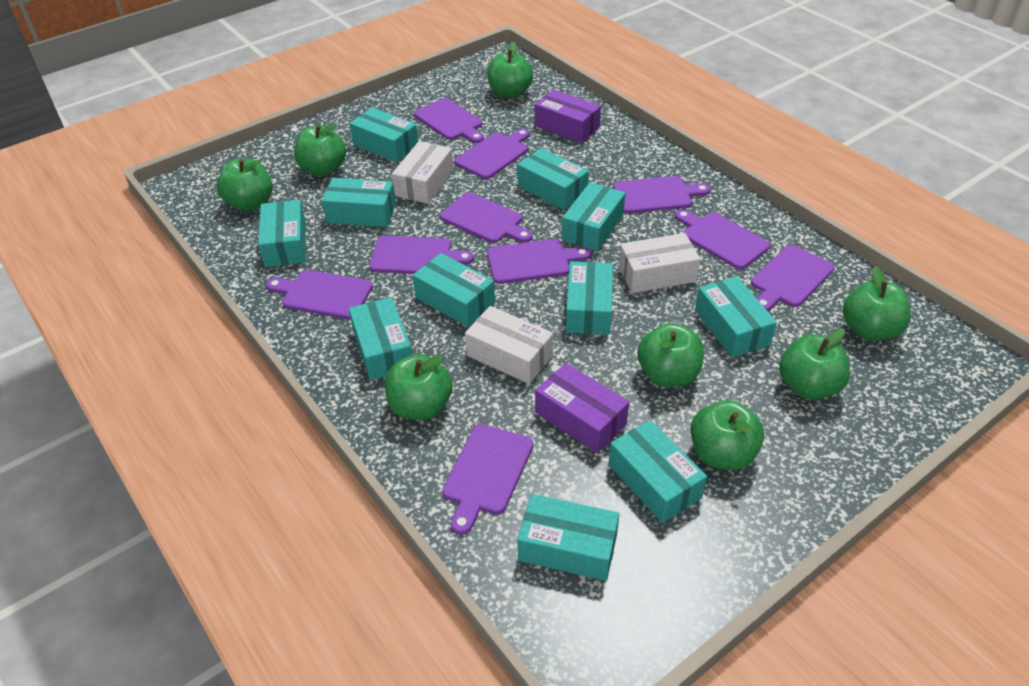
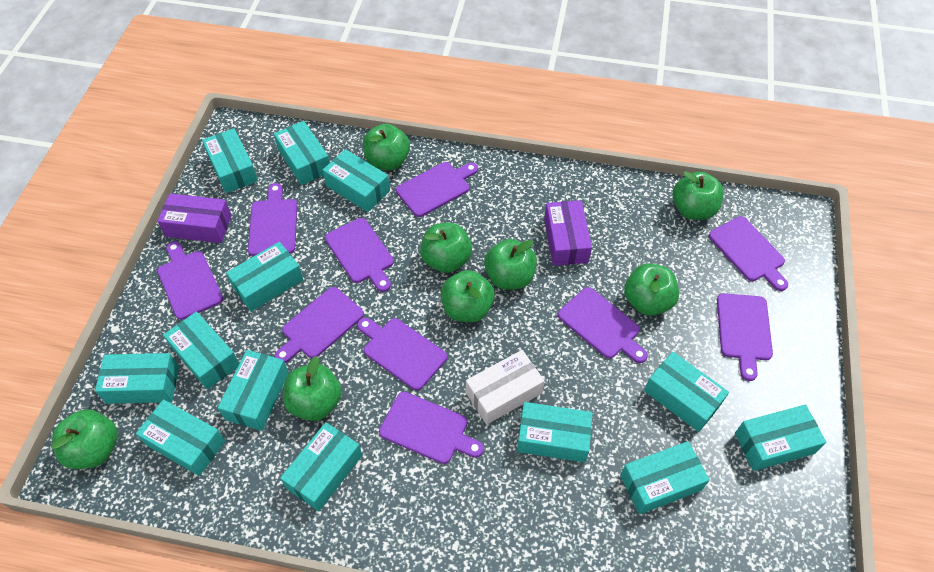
turquoise box: 11 -> 13
white box: 3 -> 1

